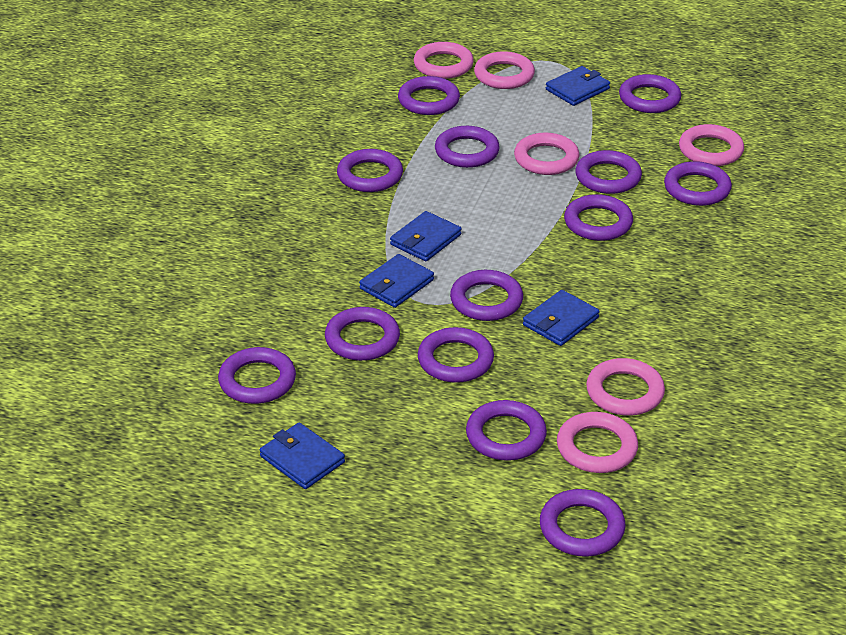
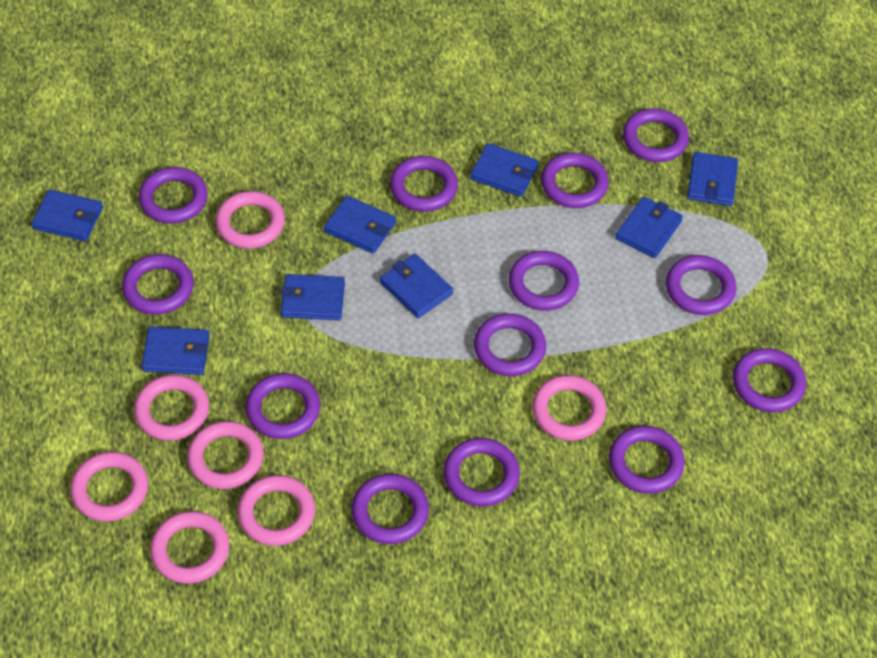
blue wallet: 5 -> 8
pink ring: 6 -> 7

